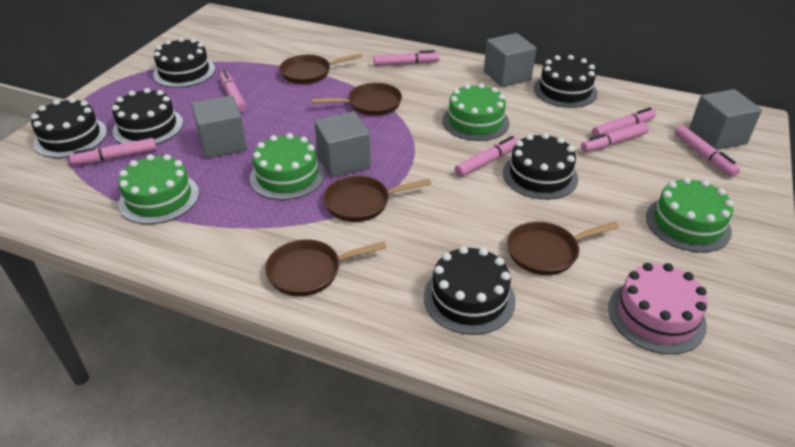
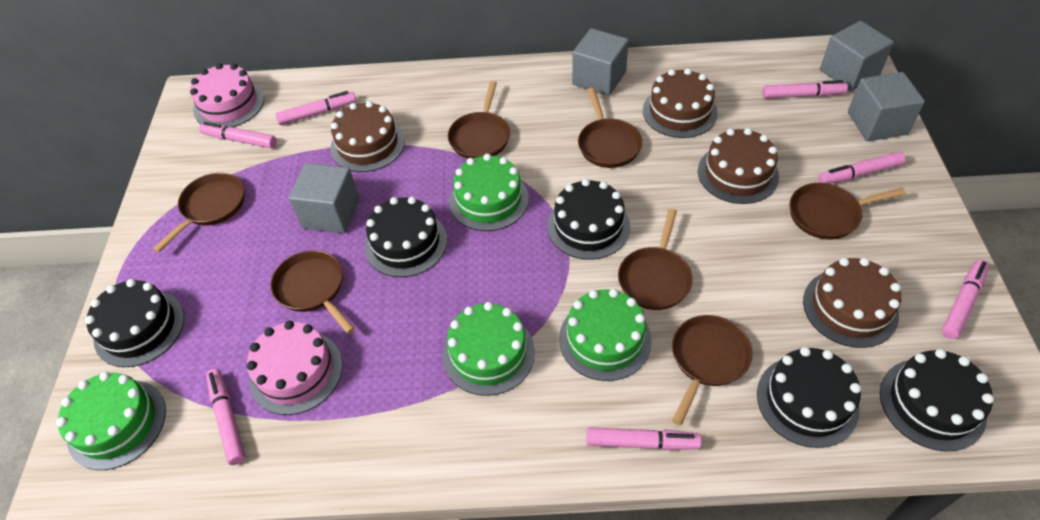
black cake: 6 -> 5
brown cake: 0 -> 4
brown pan: 5 -> 7
pink cake: 1 -> 2

